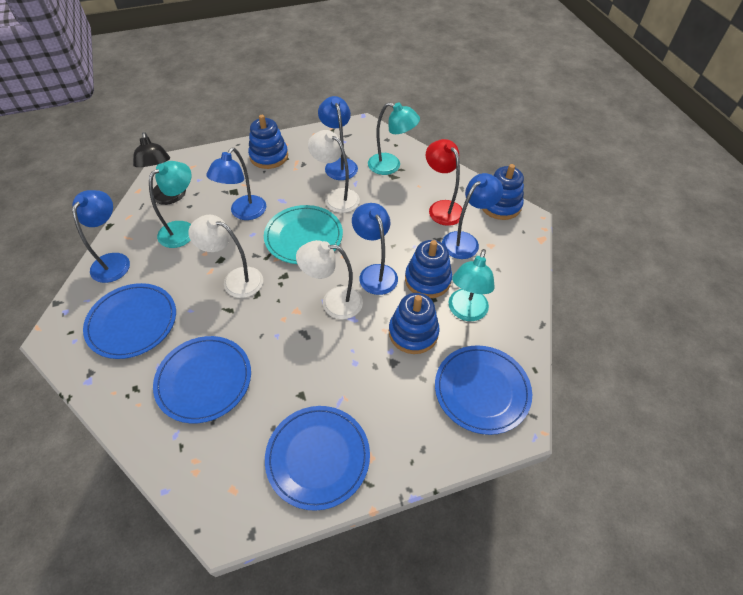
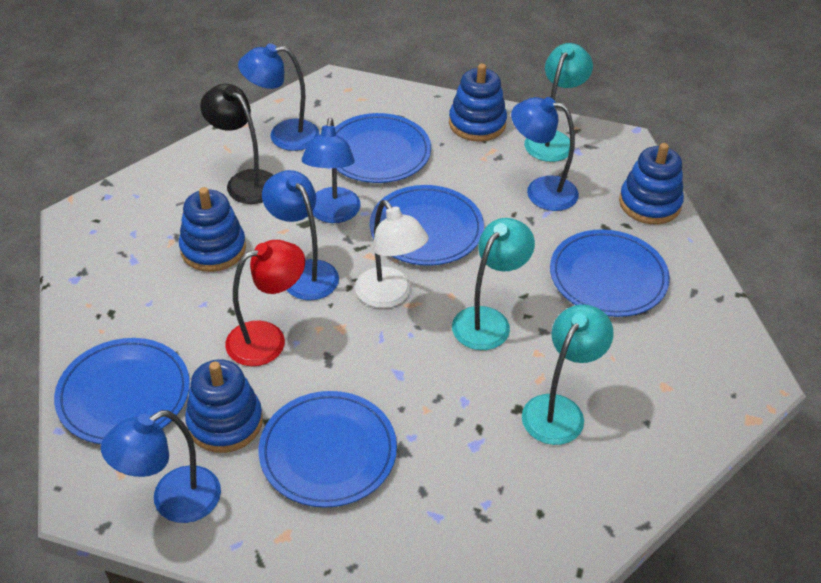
blue plate: 4 -> 5
turquoise plate: 1 -> 0
white lamp: 3 -> 1

